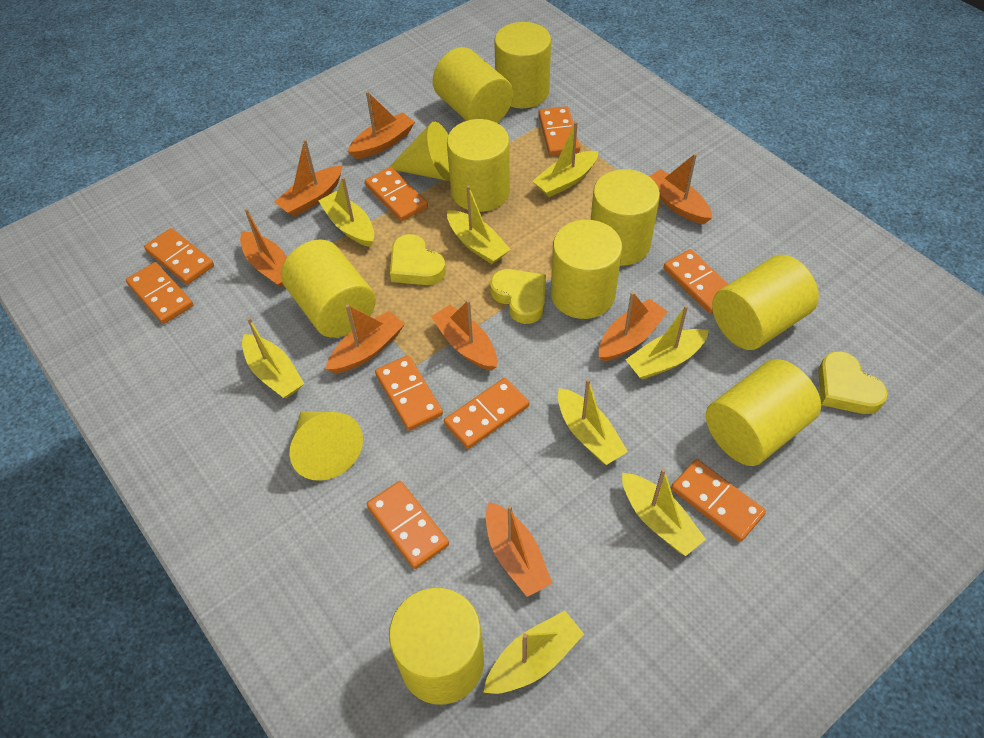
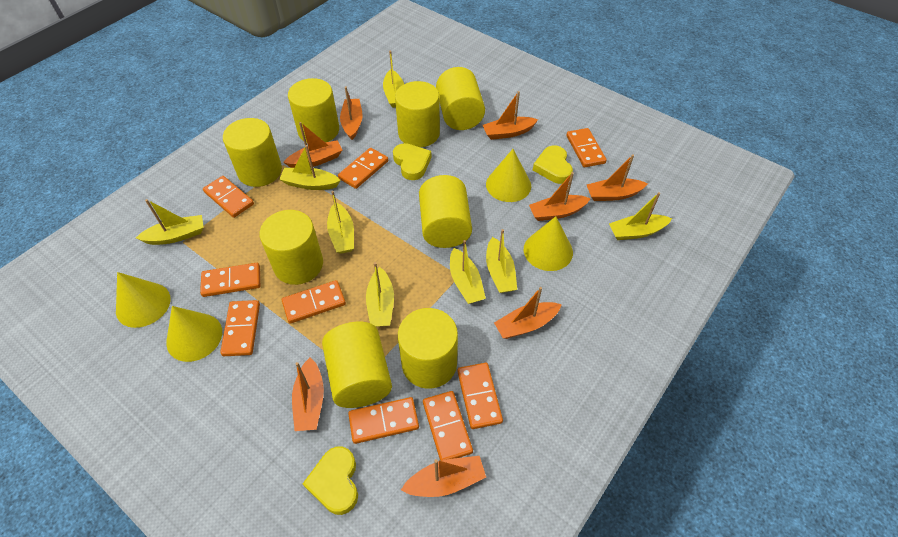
yellow cone: 2 -> 4
yellow cylinder: 9 -> 8

